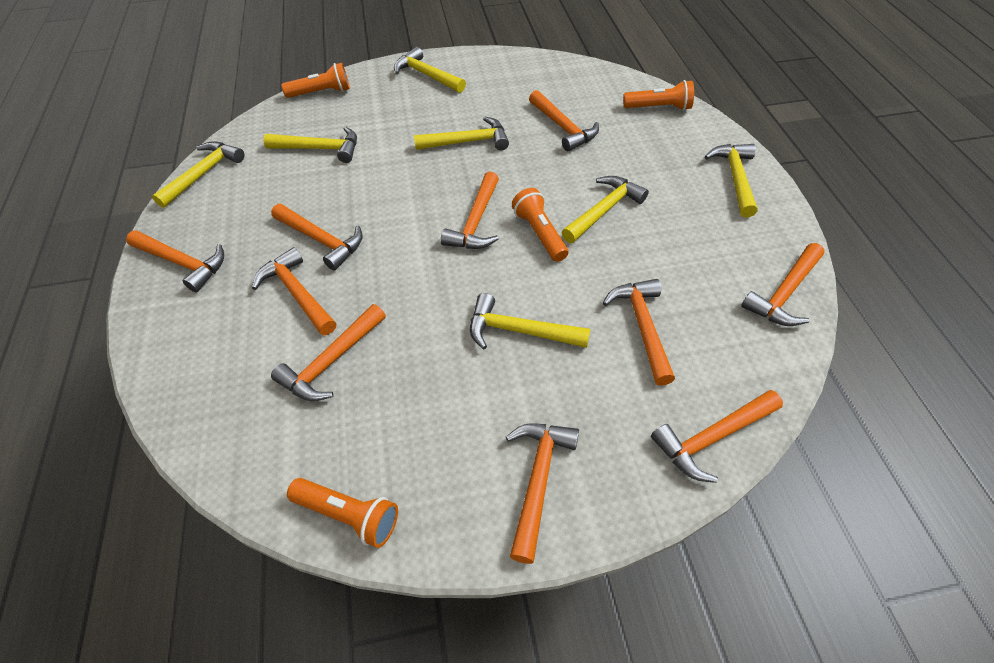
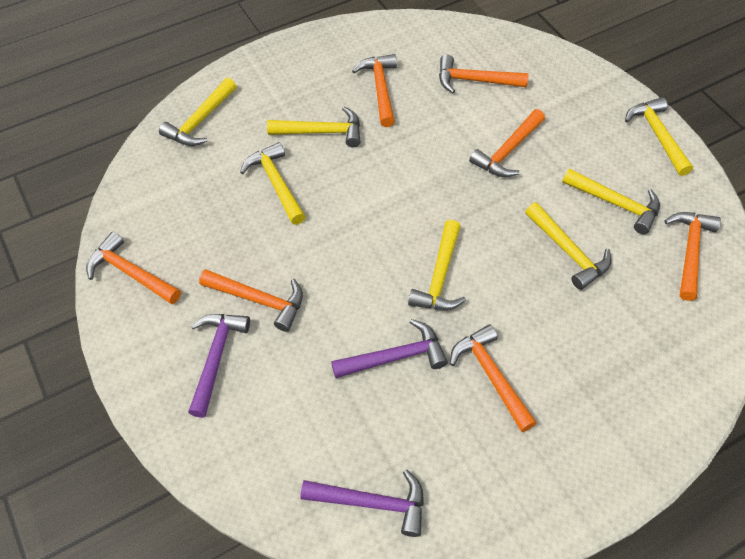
orange flashlight: 4 -> 0
orange hammer: 10 -> 7
purple hammer: 0 -> 3

